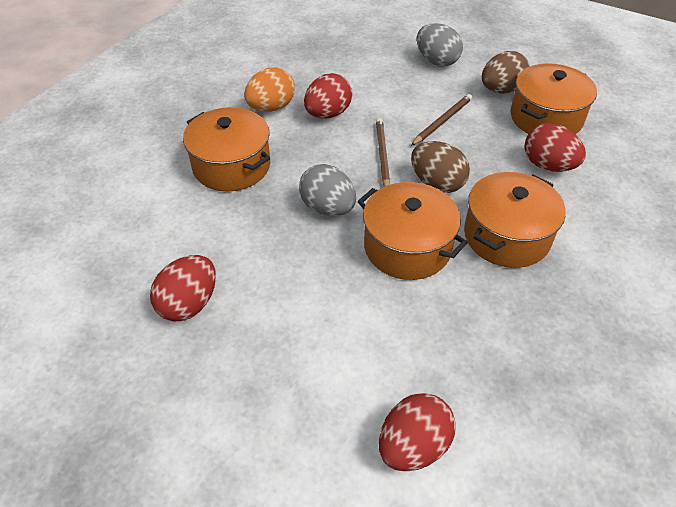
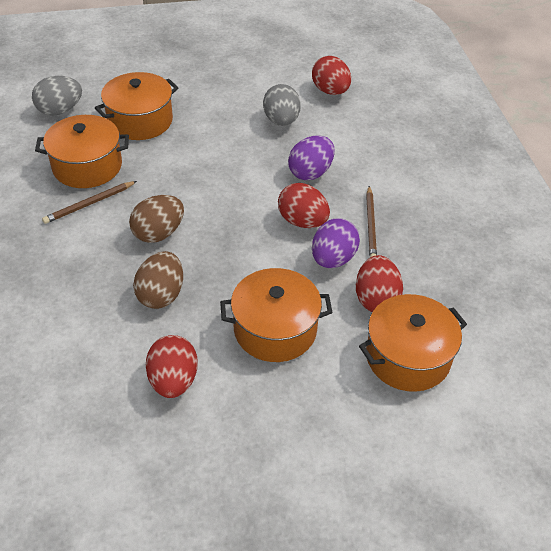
orange egg: 1 -> 0
purple egg: 0 -> 2

